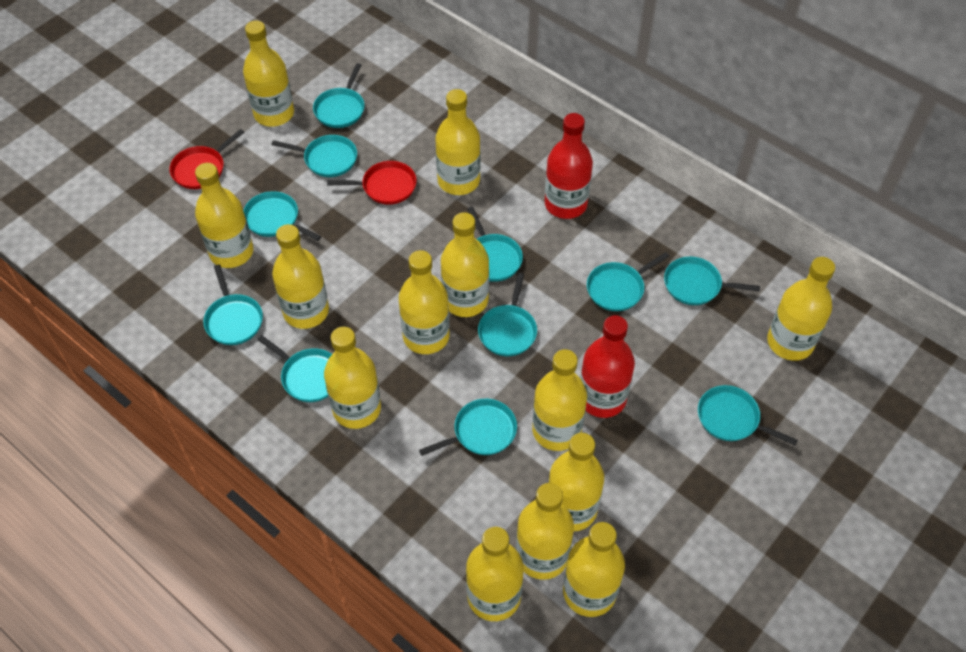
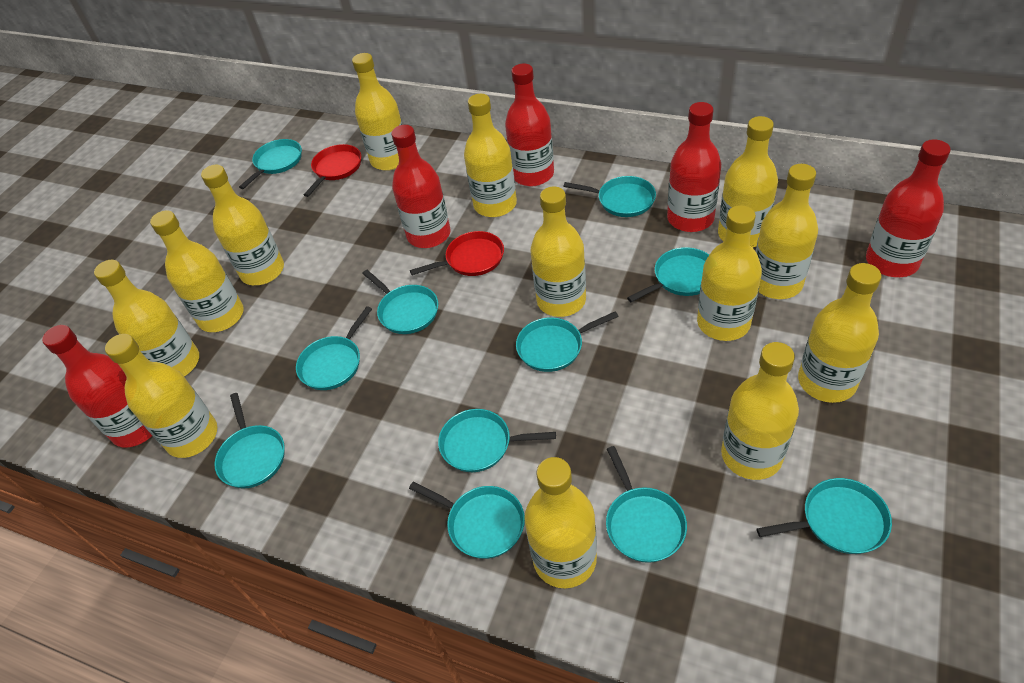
red bottle: 2 -> 5

